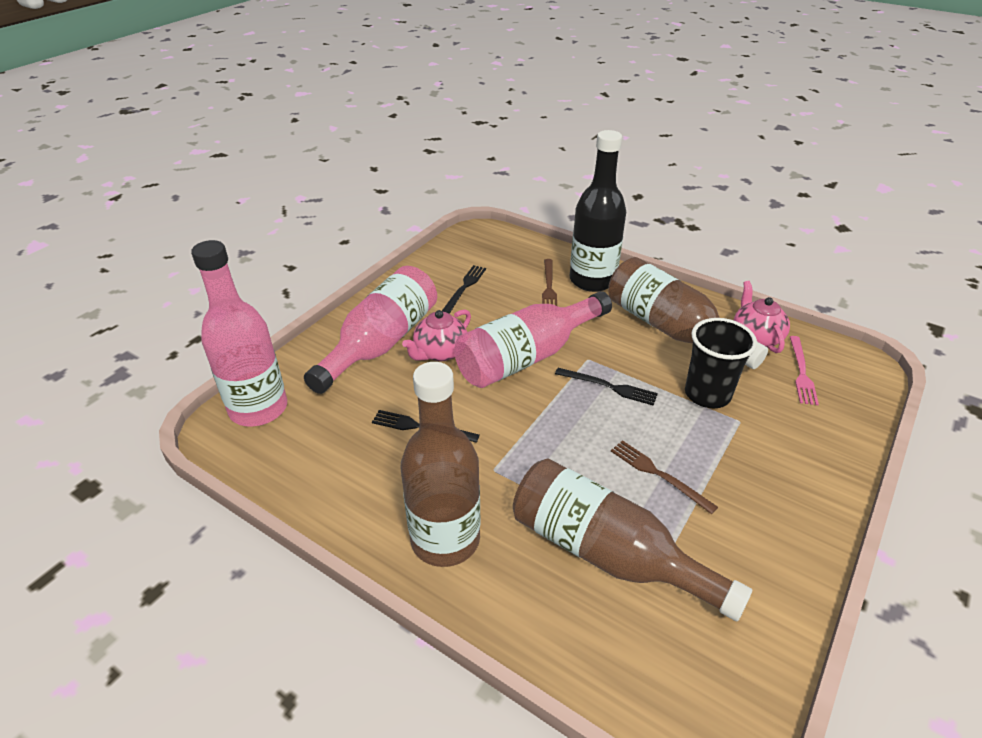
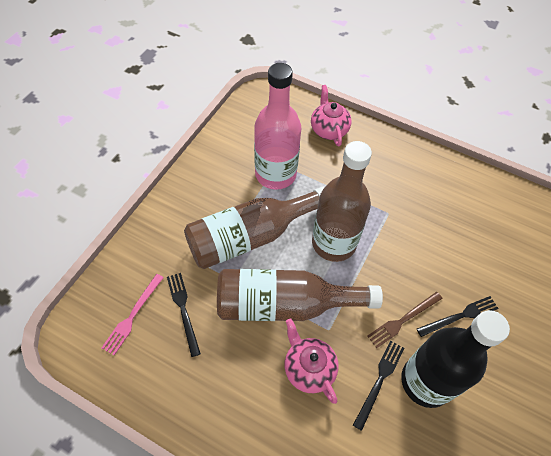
black cup: 1 -> 0
brown fork: 2 -> 1
pink bottle: 3 -> 1

